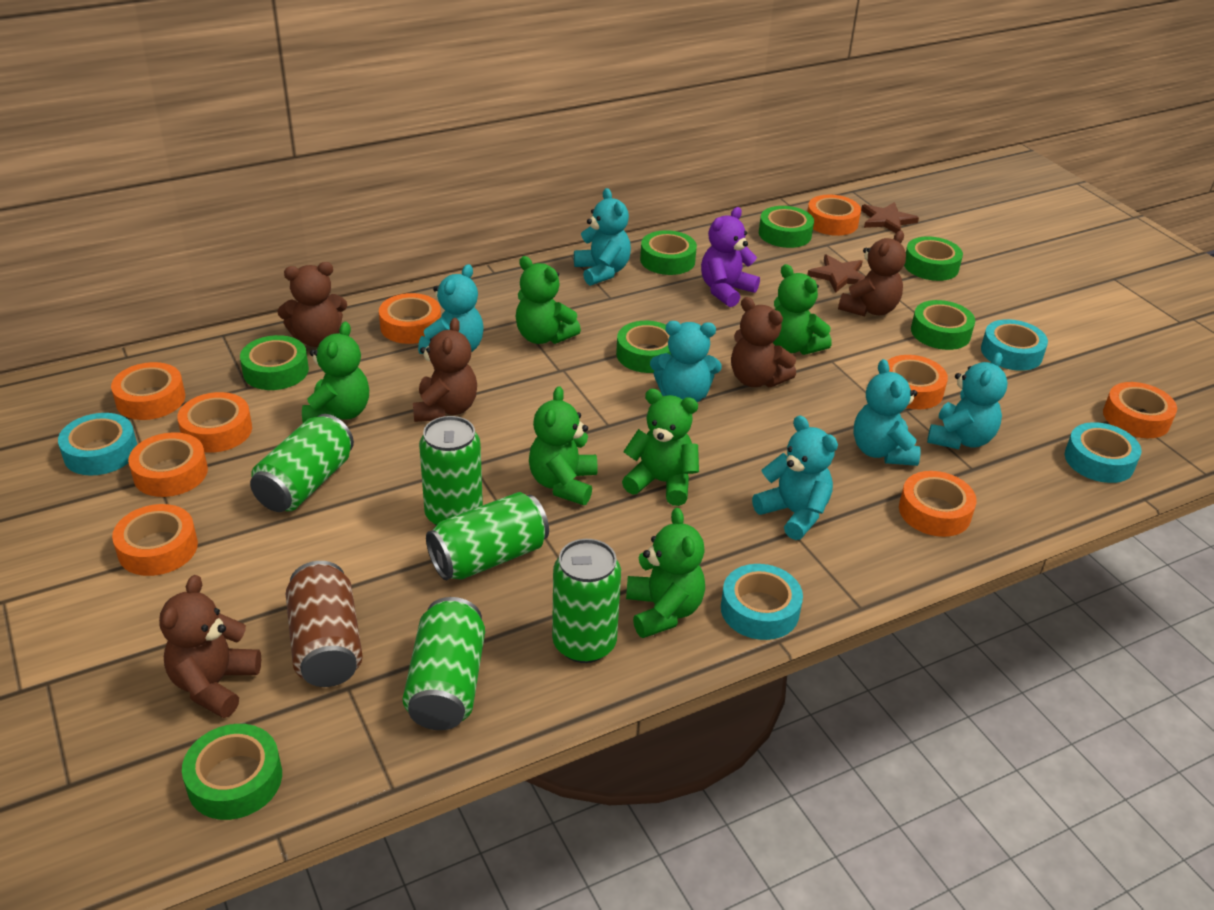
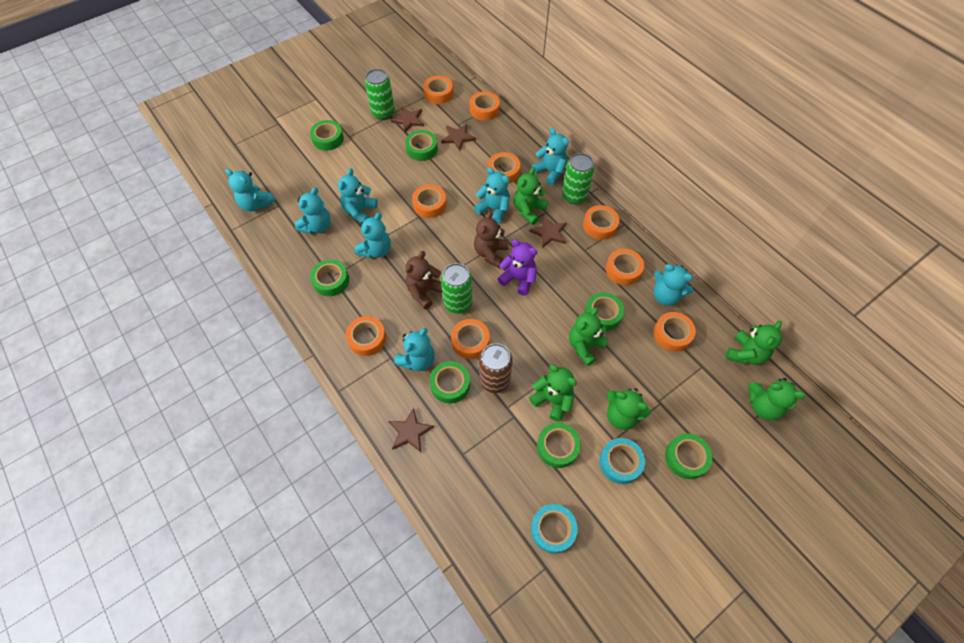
brown star: 2 -> 4
brown teddy bear: 5 -> 2
green can: 5 -> 3
turquoise tape: 4 -> 2
turquoise teddy bear: 6 -> 8

